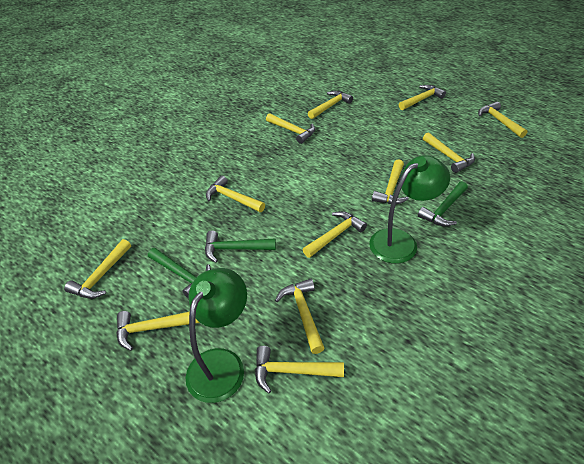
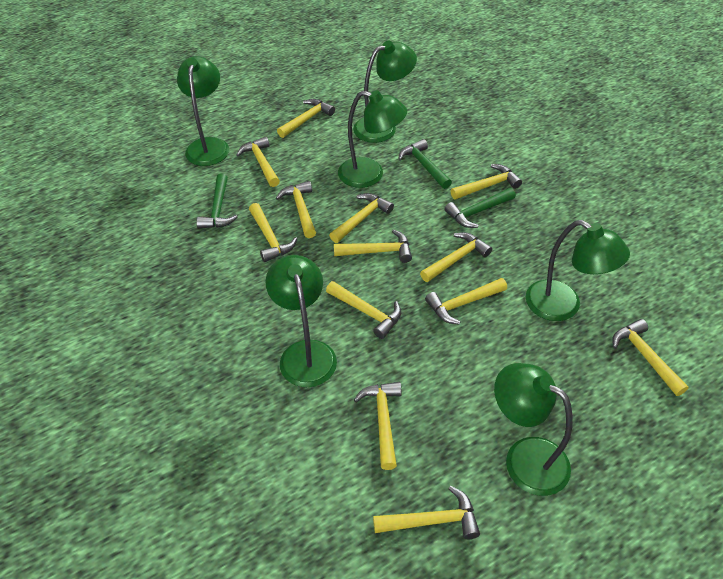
green lamp: 2 -> 6
yellow hammer: 12 -> 13

